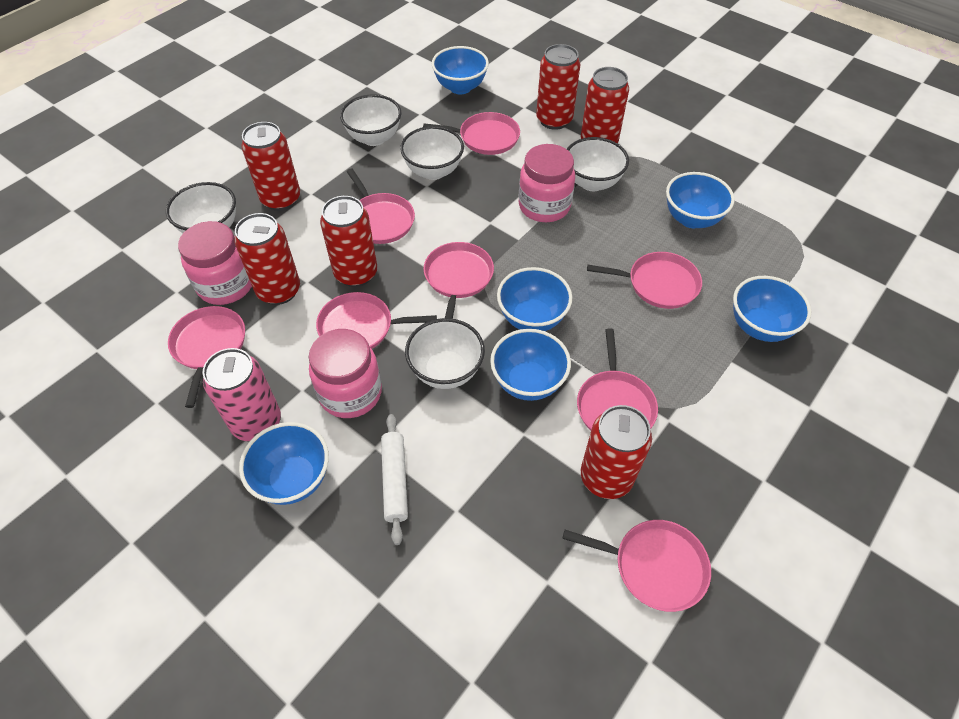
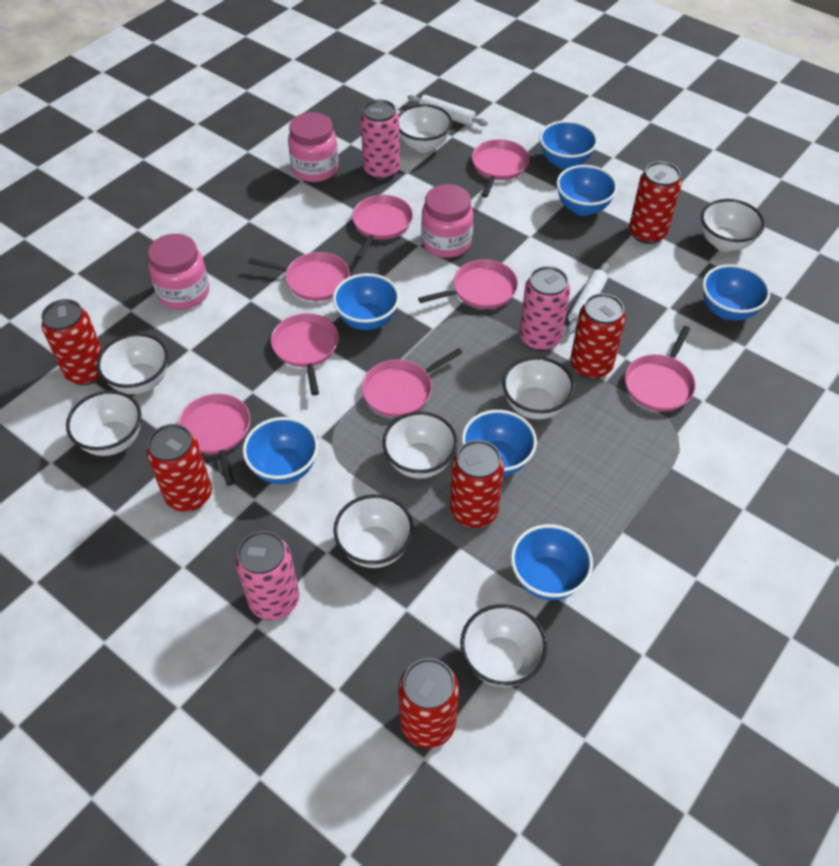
blue bowl: 6 -> 7
pink can: 1 -> 3
white bowl: 5 -> 8
white rolling pin: 1 -> 2

